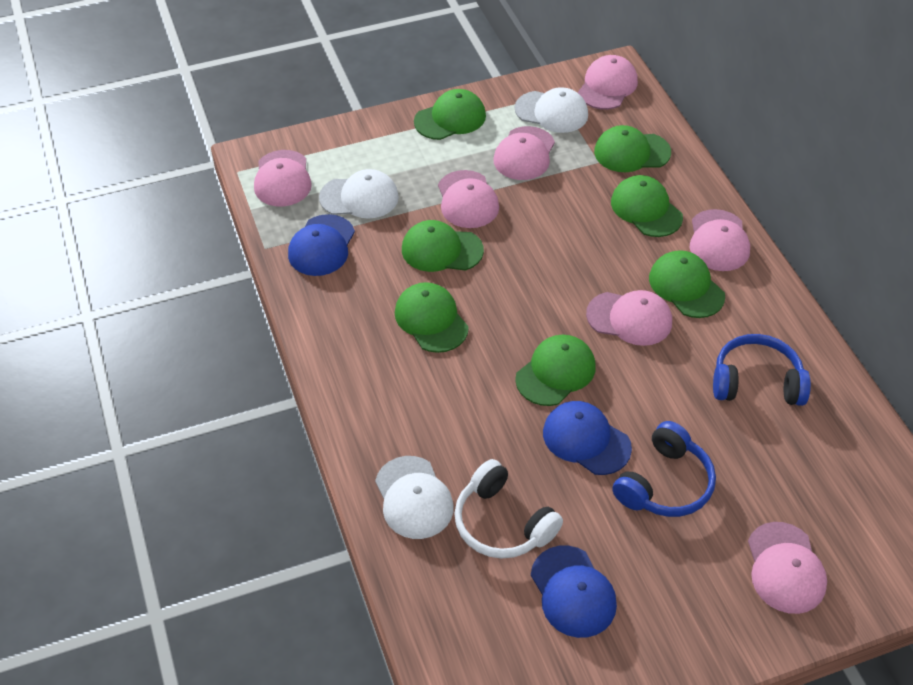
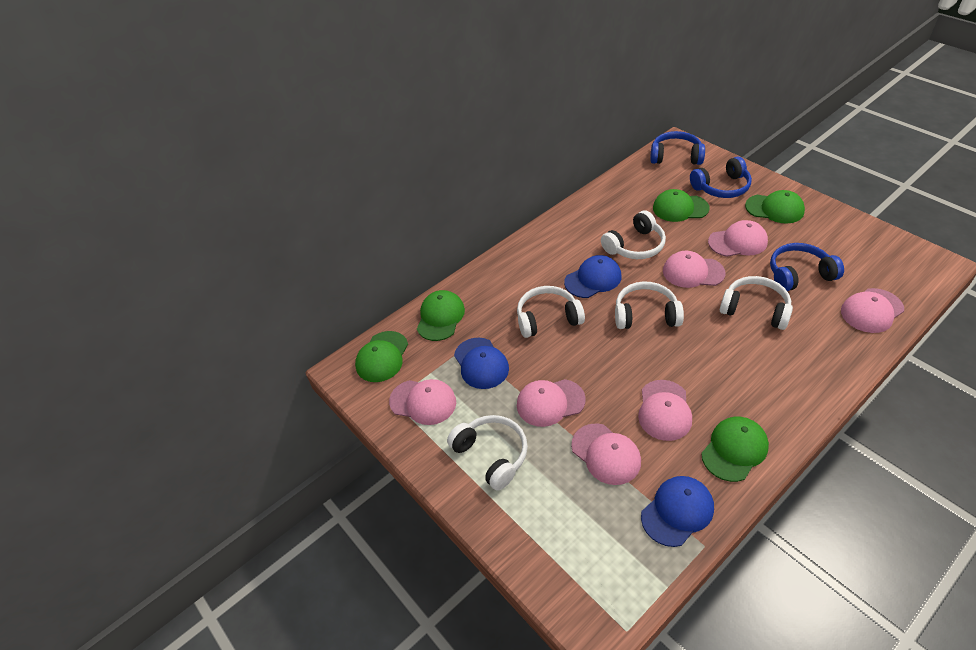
blue headphones: 2 -> 3
green cap: 7 -> 5
white cap: 3 -> 0
white headphones: 1 -> 5

